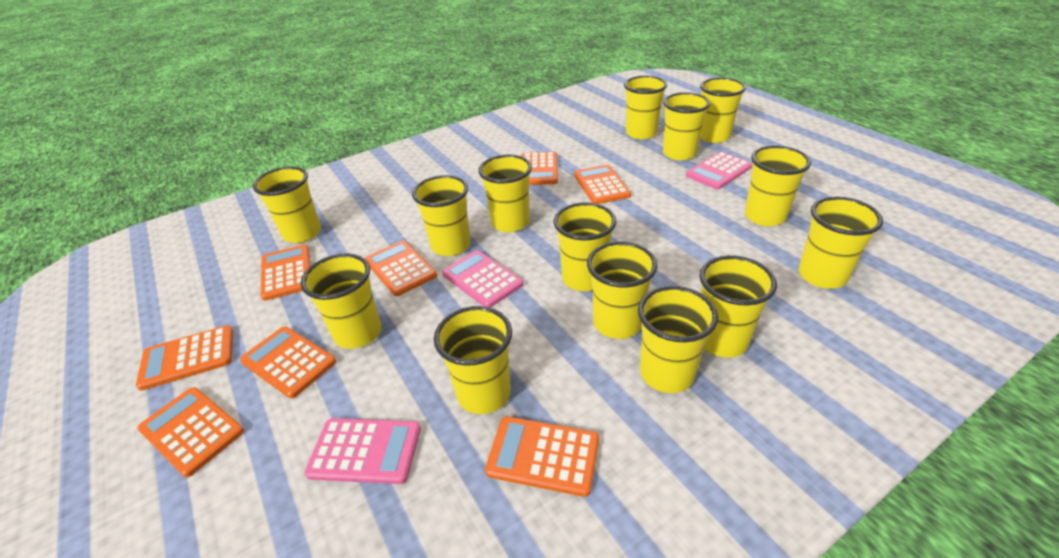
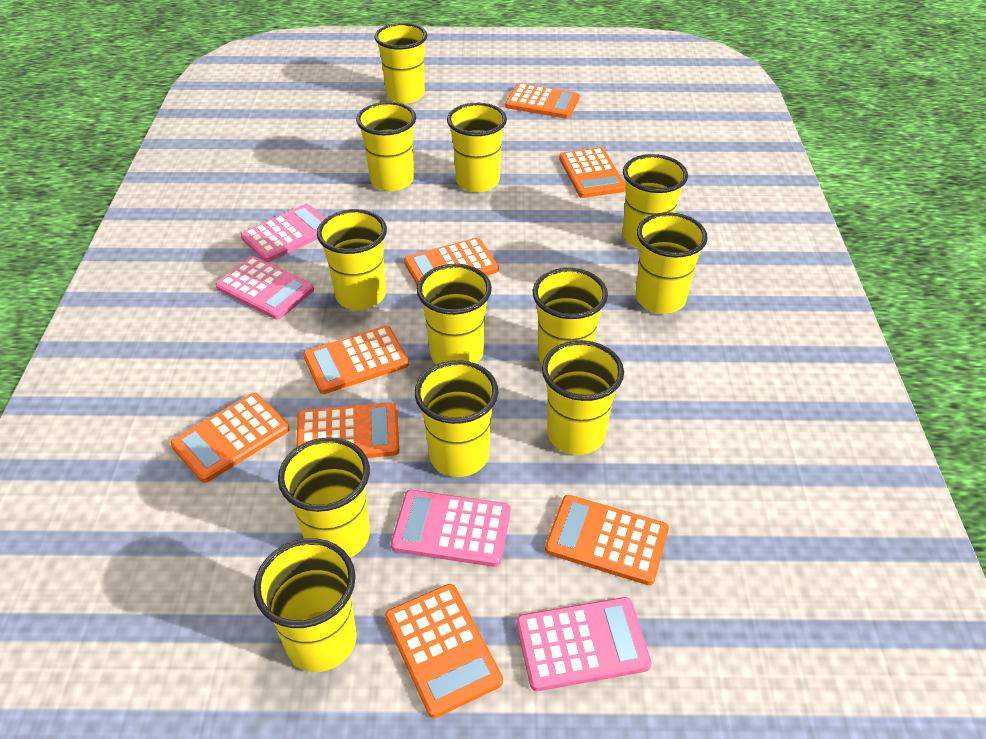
pink calculator: 3 -> 4
yellow cup: 14 -> 12

